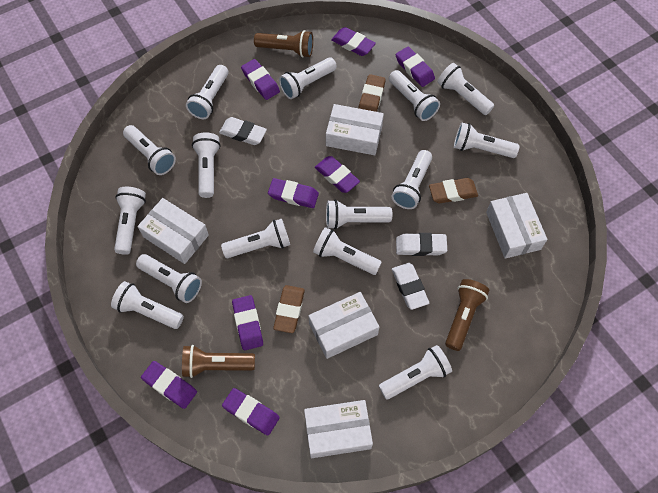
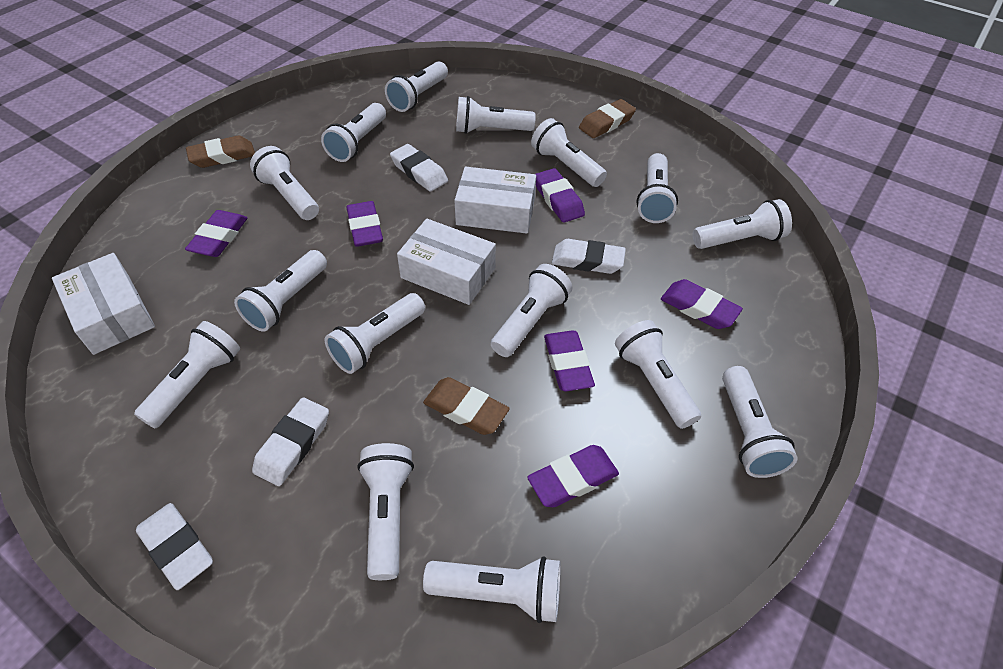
brown flashlight: 3 -> 0
purple eraser: 8 -> 6
white box: 5 -> 3
white eraser: 3 -> 4

